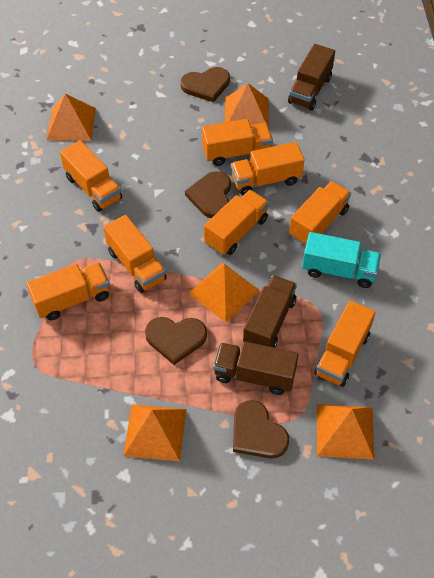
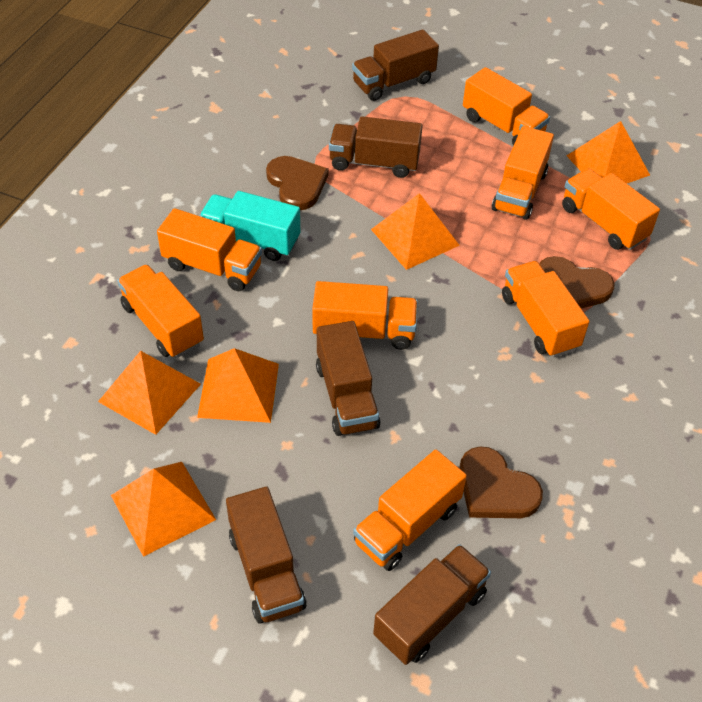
brown heart: 4 -> 3
brown truck: 3 -> 5

